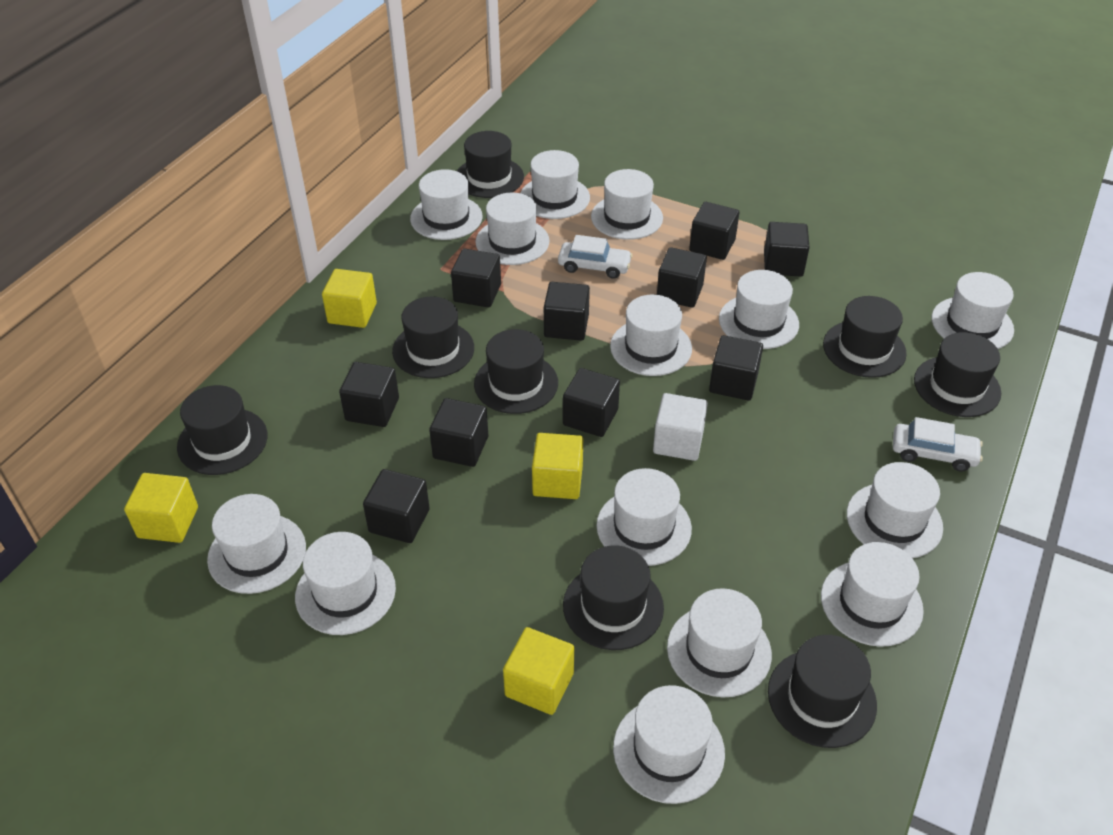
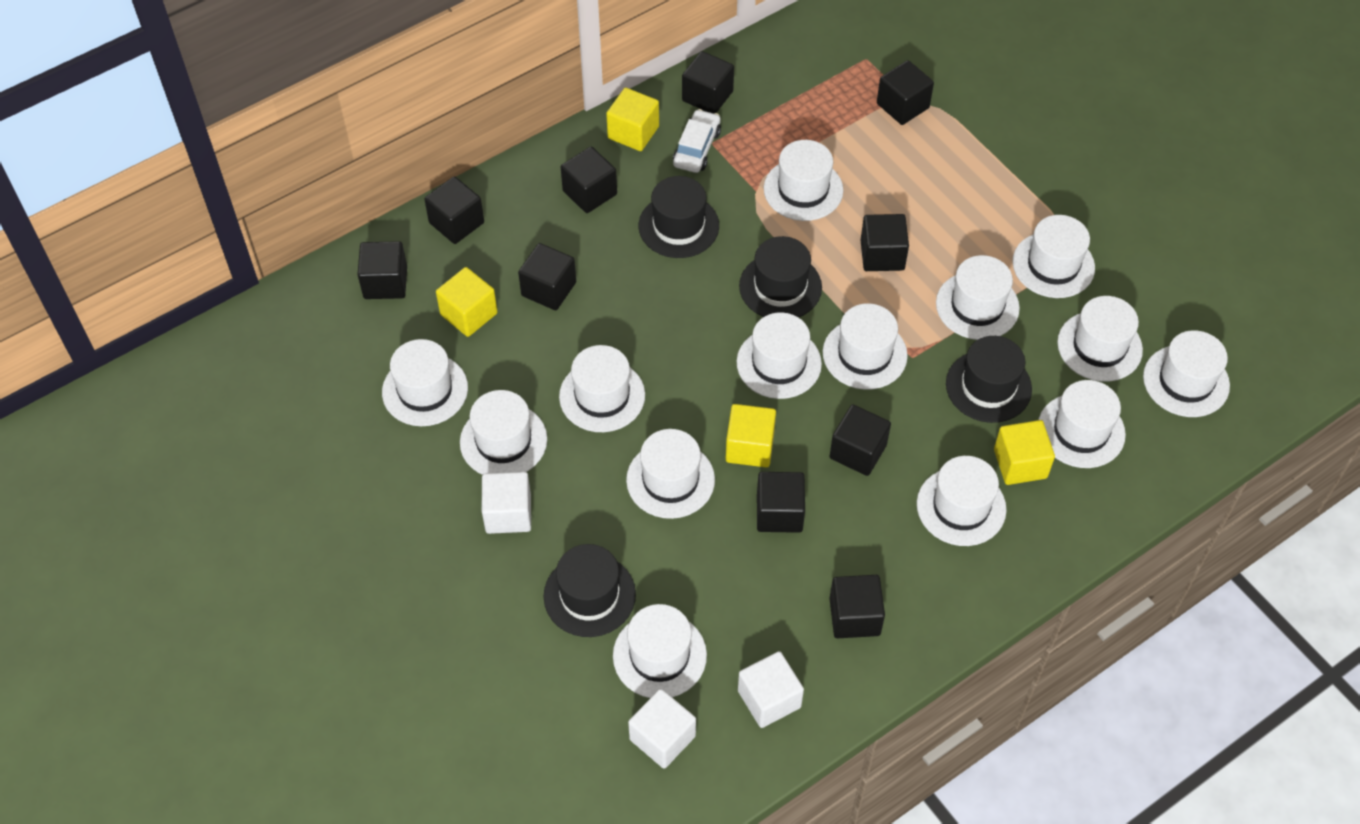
black hat: 8 -> 4
white car: 2 -> 1
white cube: 1 -> 3

